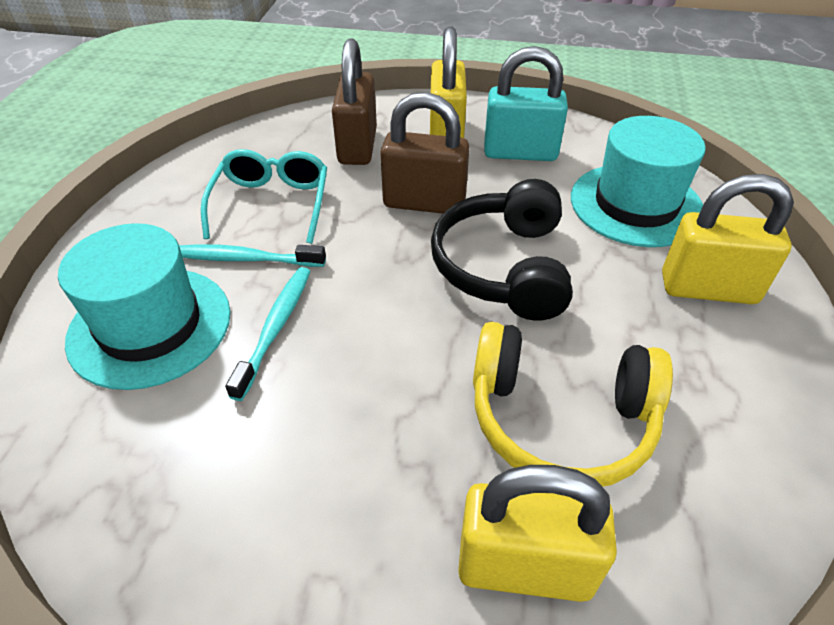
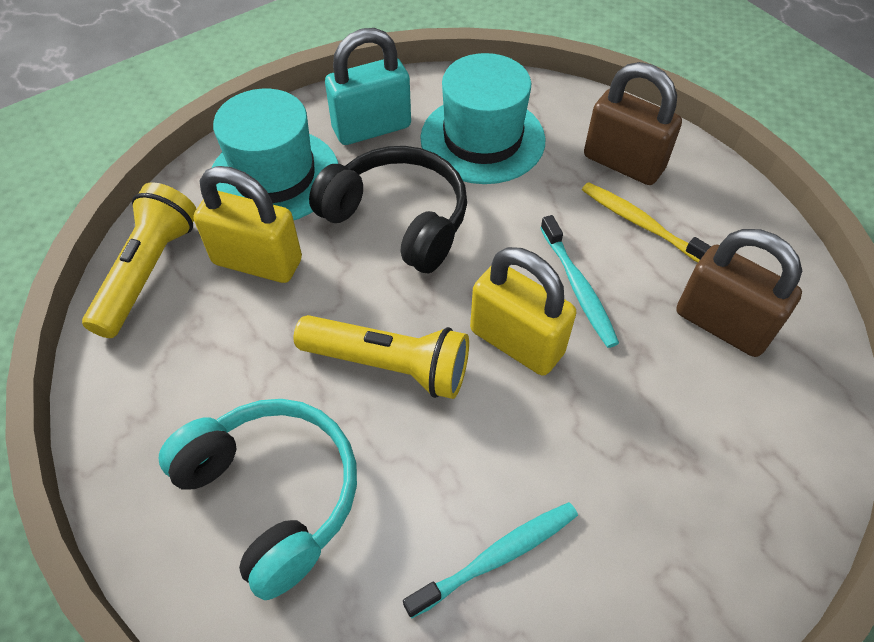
turquoise glasses: 1 -> 0
turquoise headphones: 0 -> 1
yellow flashlight: 0 -> 2
yellow headphones: 1 -> 0
yellow padlock: 3 -> 2
yellow toothbrush: 0 -> 1

